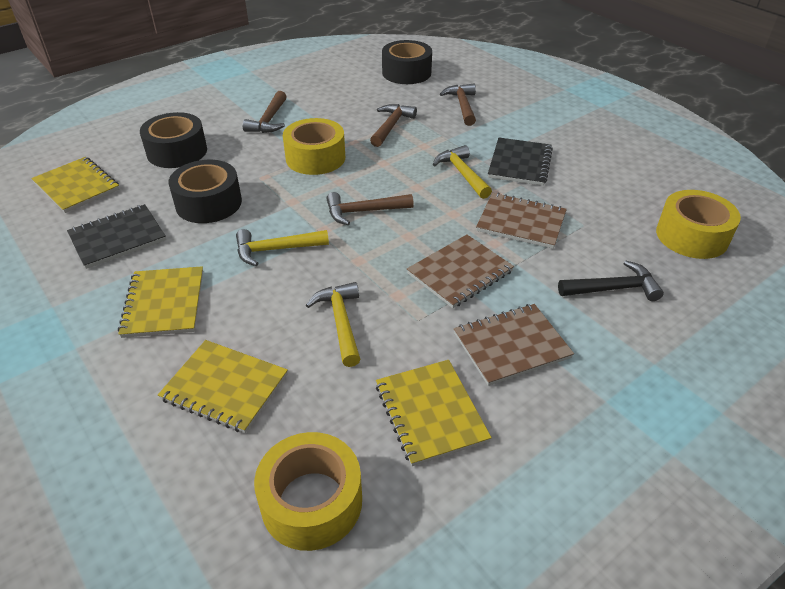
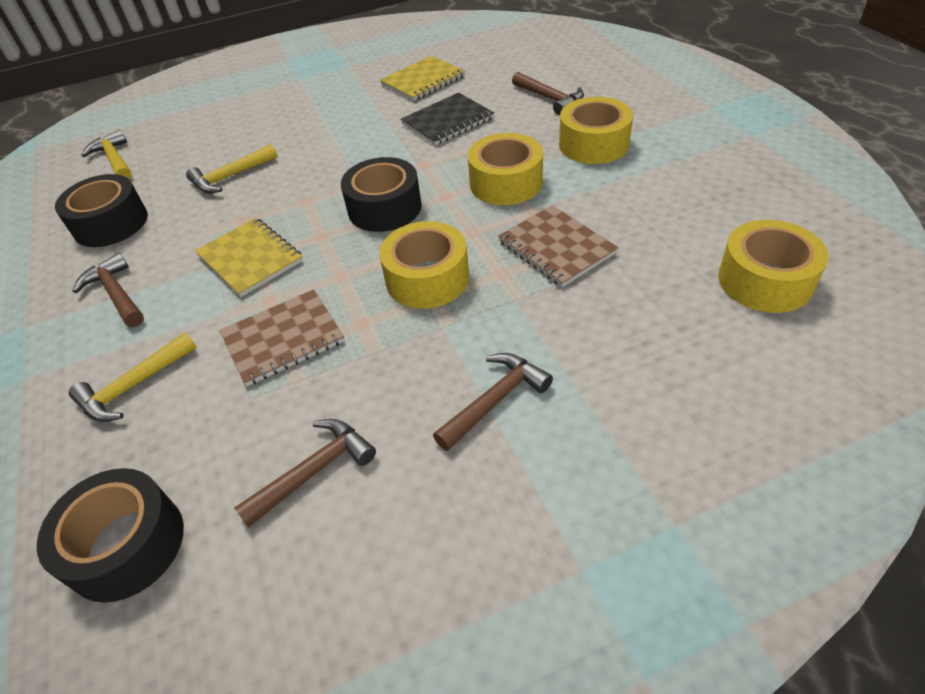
black hammer: 1 -> 0
black notebook: 2 -> 1
brown notebook: 3 -> 2
yellow notebook: 4 -> 2
yellow tape: 3 -> 4

